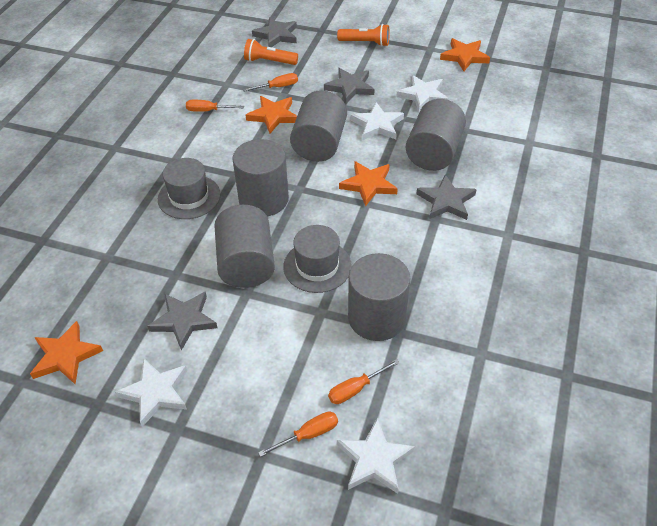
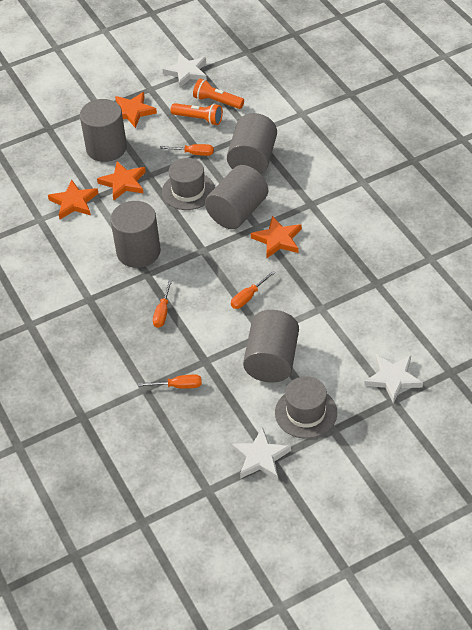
grey star: 4 -> 0
white star: 4 -> 3

